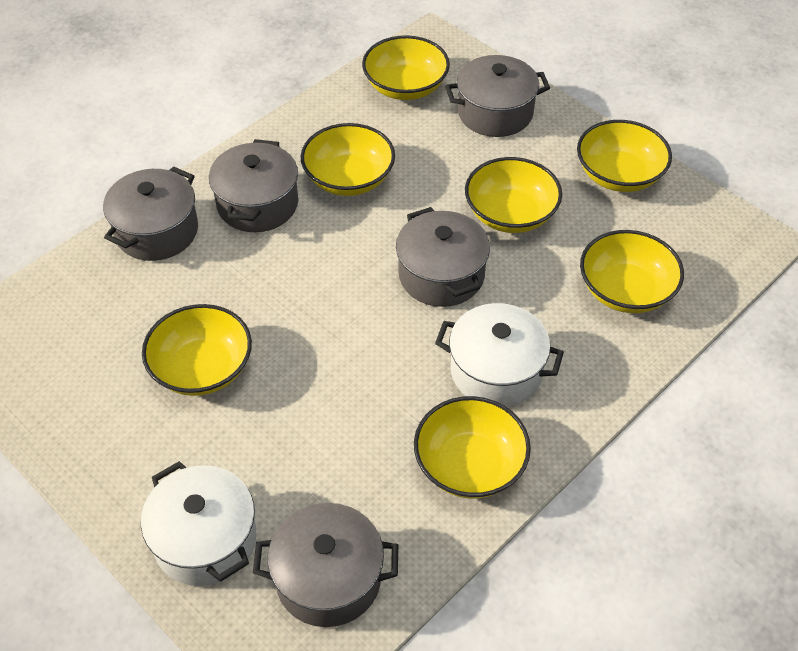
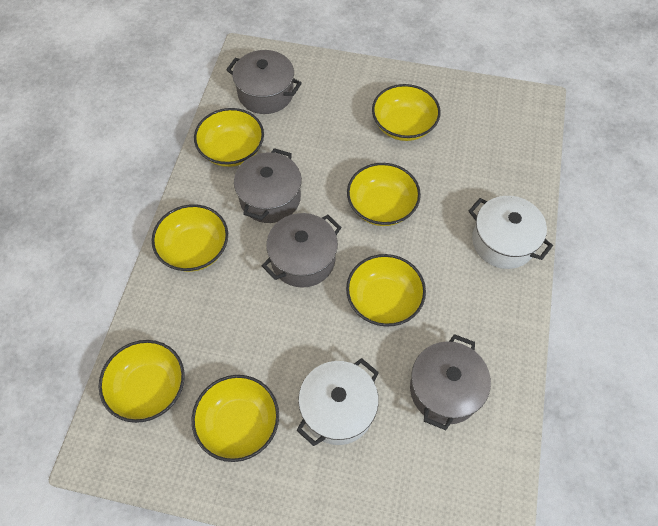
grey pot: 5 -> 4

